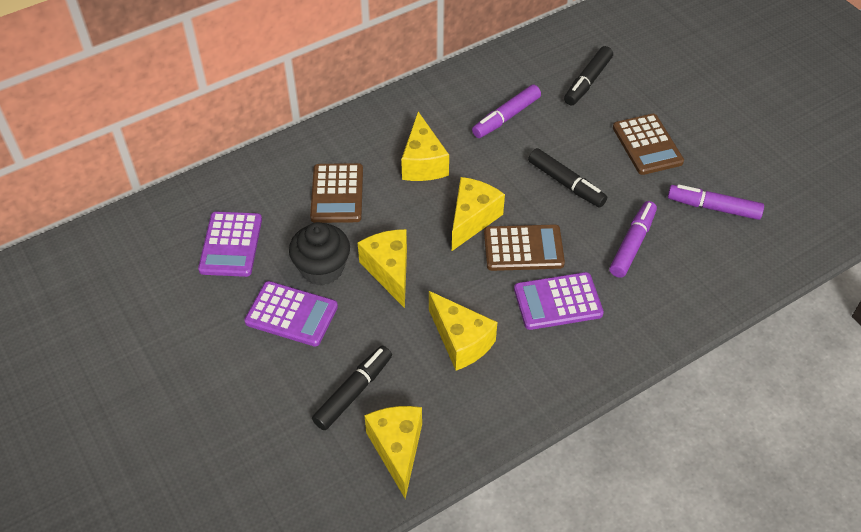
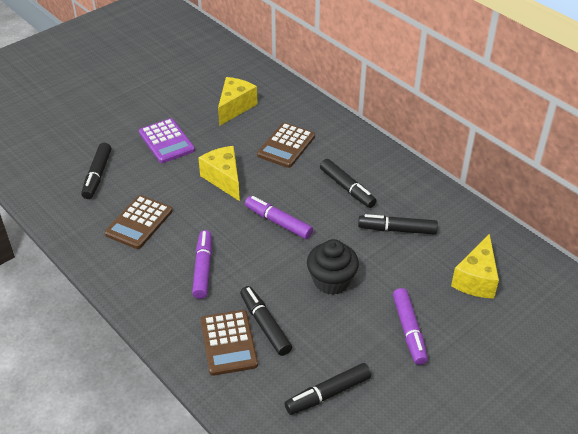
black marker: 3 -> 5
purple calculator: 3 -> 1
yellow cheese: 5 -> 3

